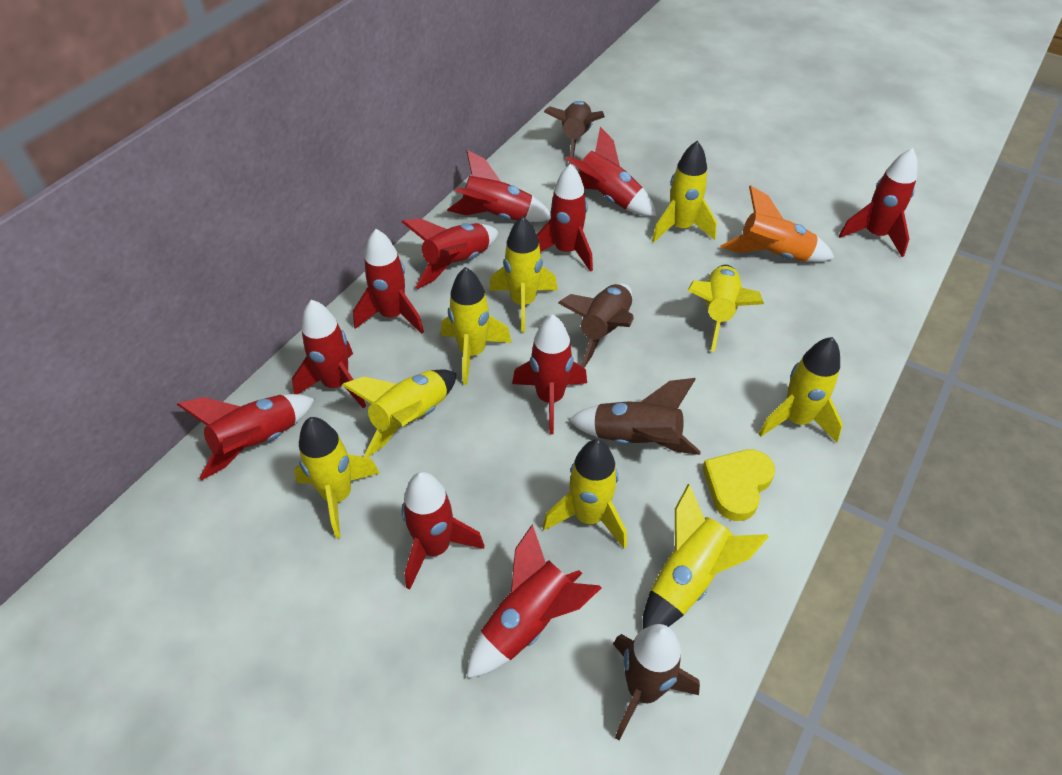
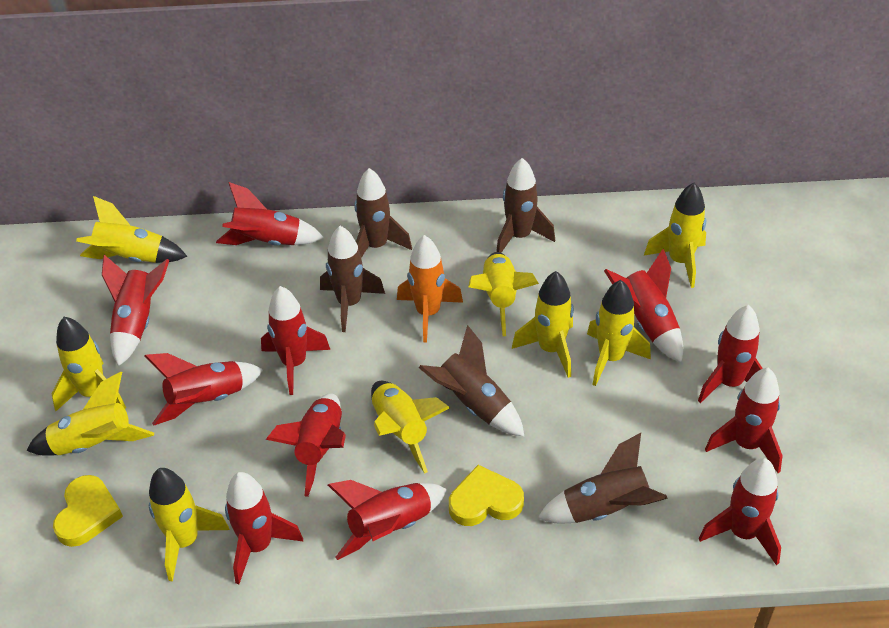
brown rocket: 4 -> 5
yellow heart: 1 -> 2

